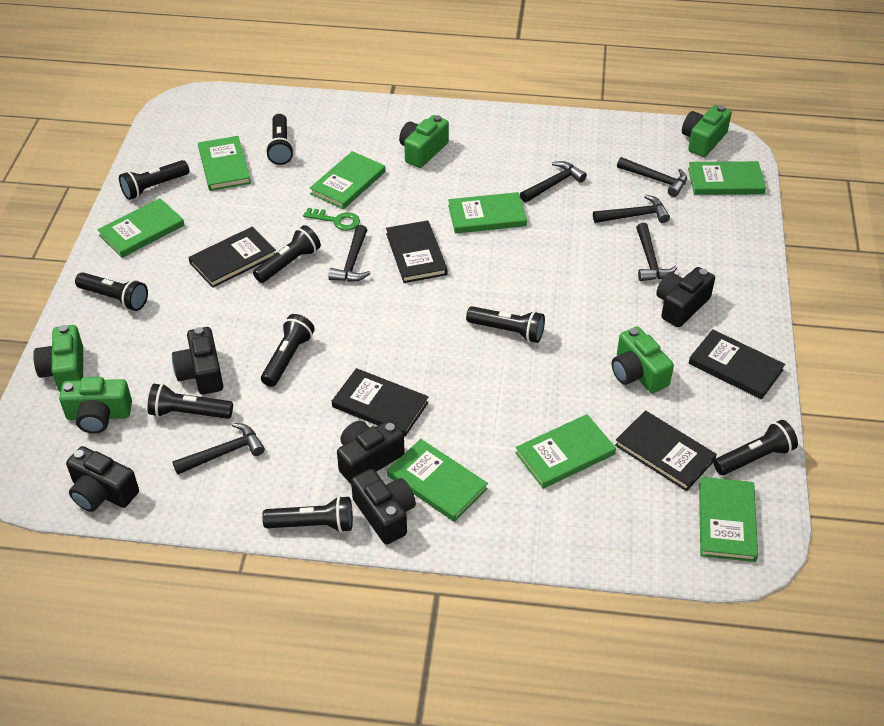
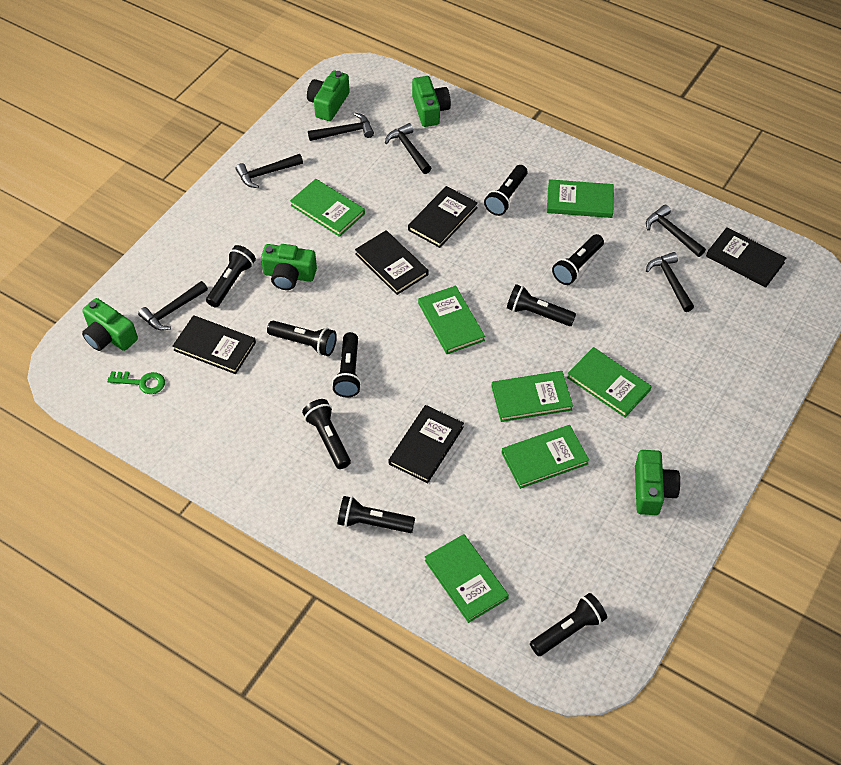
black camera: 5 -> 0
green book: 8 -> 7

